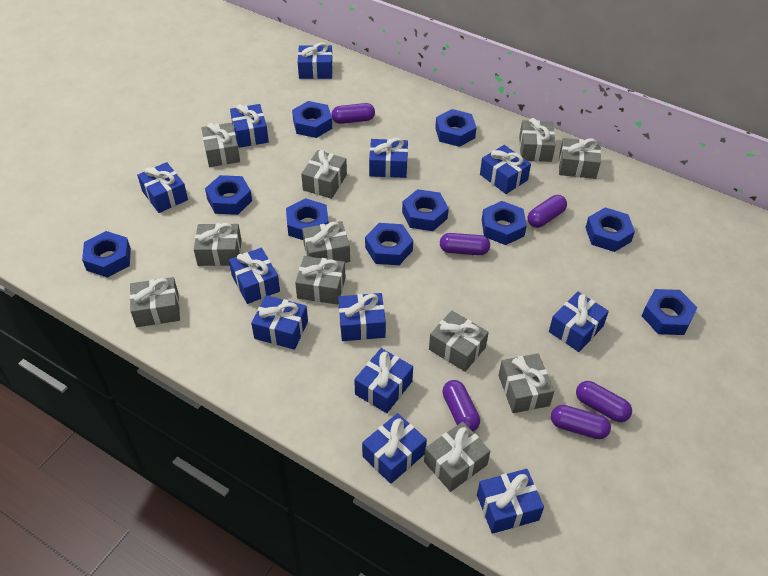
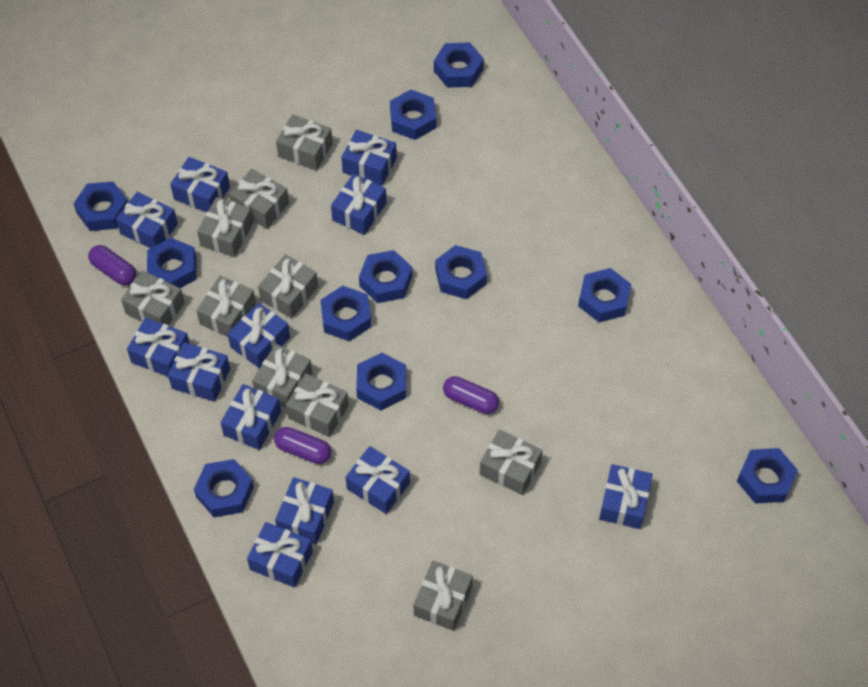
blue nut: 10 -> 11
grey gift: 11 -> 10
purple capsule: 6 -> 3

